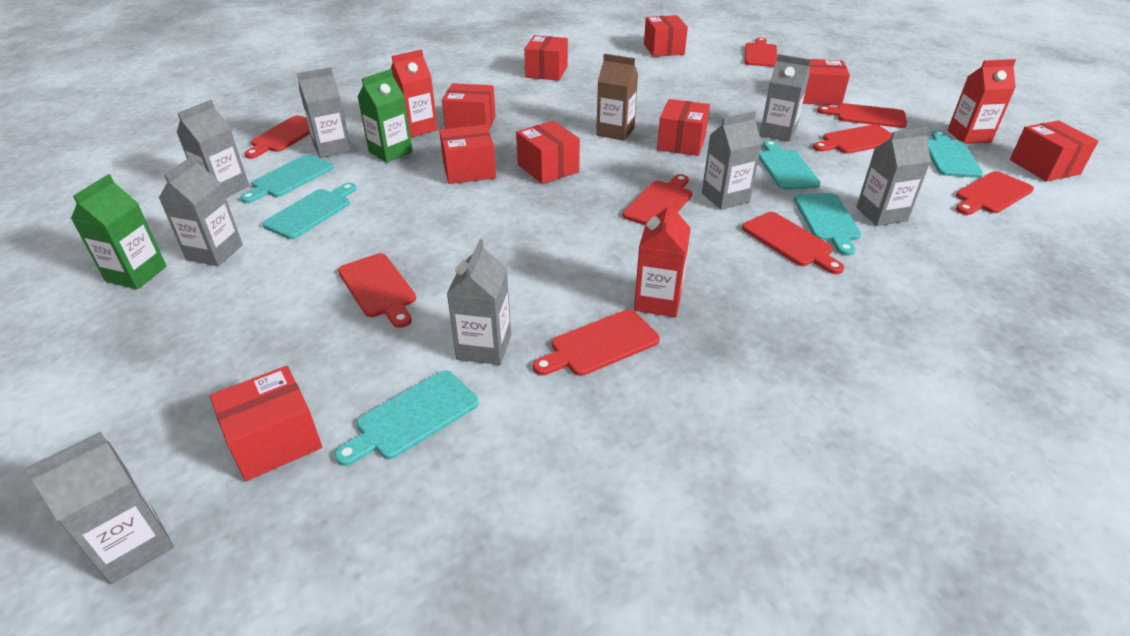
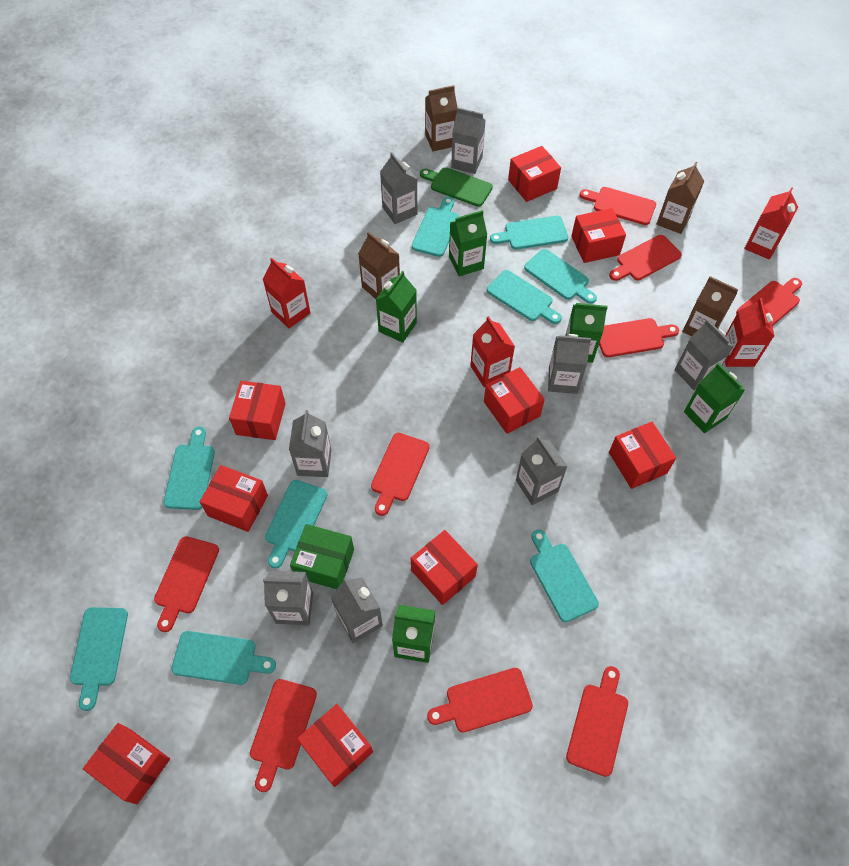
brown carton: 1 -> 4
green box: 0 -> 1
green carton: 2 -> 5
green cutting board: 0 -> 1
red carton: 3 -> 4
turquoise cutting board: 6 -> 9

